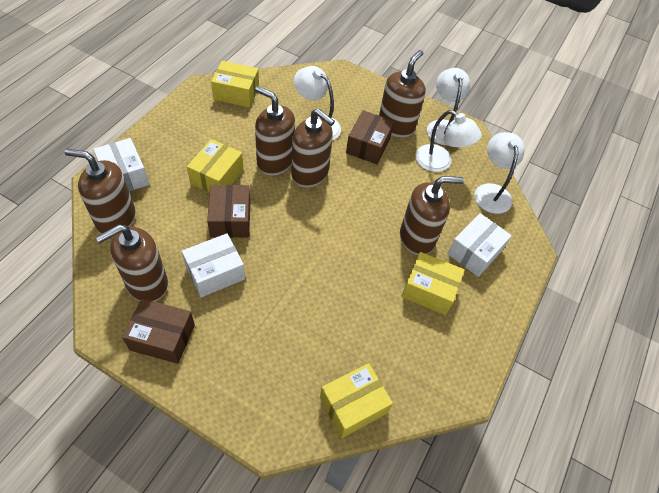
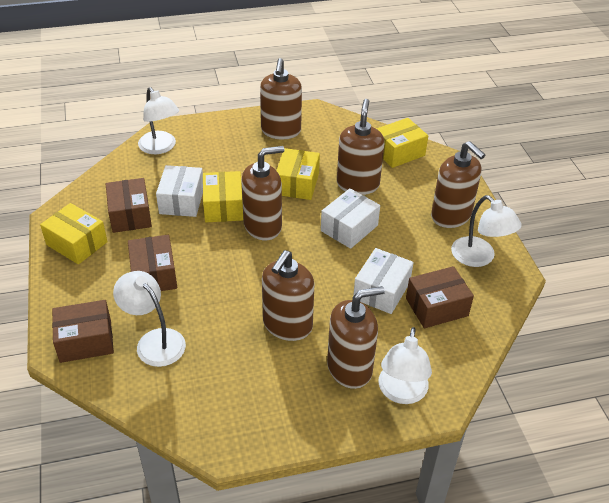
brown box: 3 -> 4

